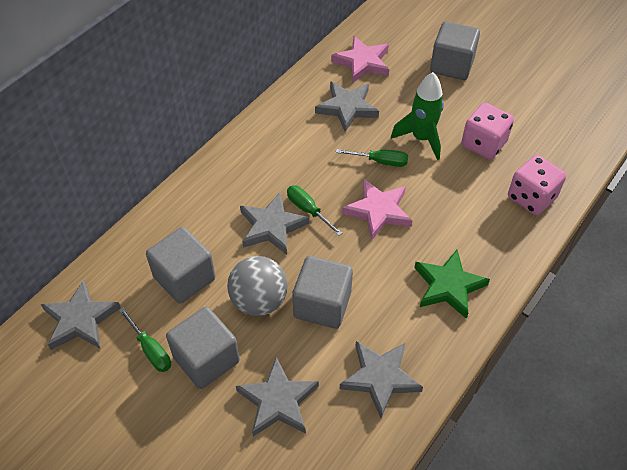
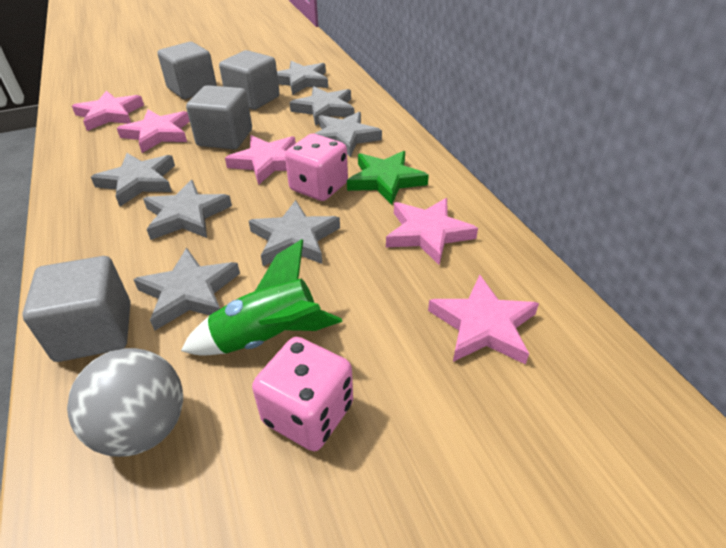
green screwdriver: 3 -> 0
grey star: 5 -> 7
pink star: 2 -> 5

